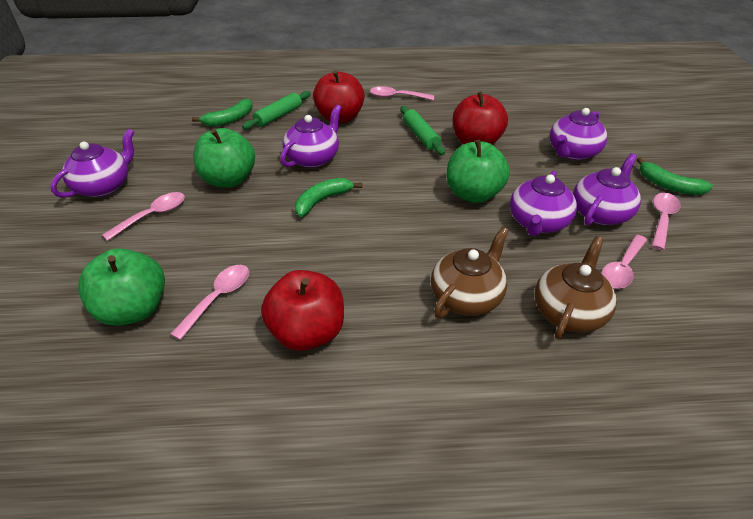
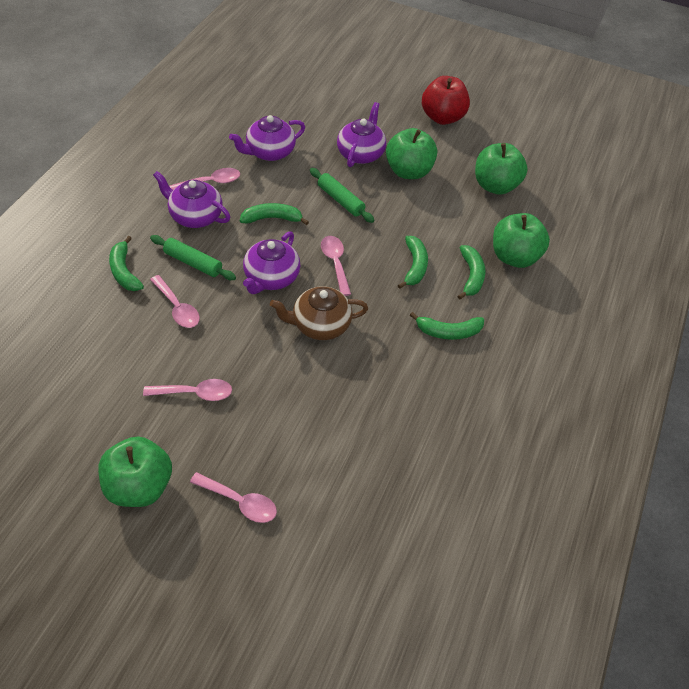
brown teapot: 2 -> 1
green apple: 3 -> 4
green banana: 3 -> 5
purple teapot: 5 -> 4
red apple: 3 -> 1

